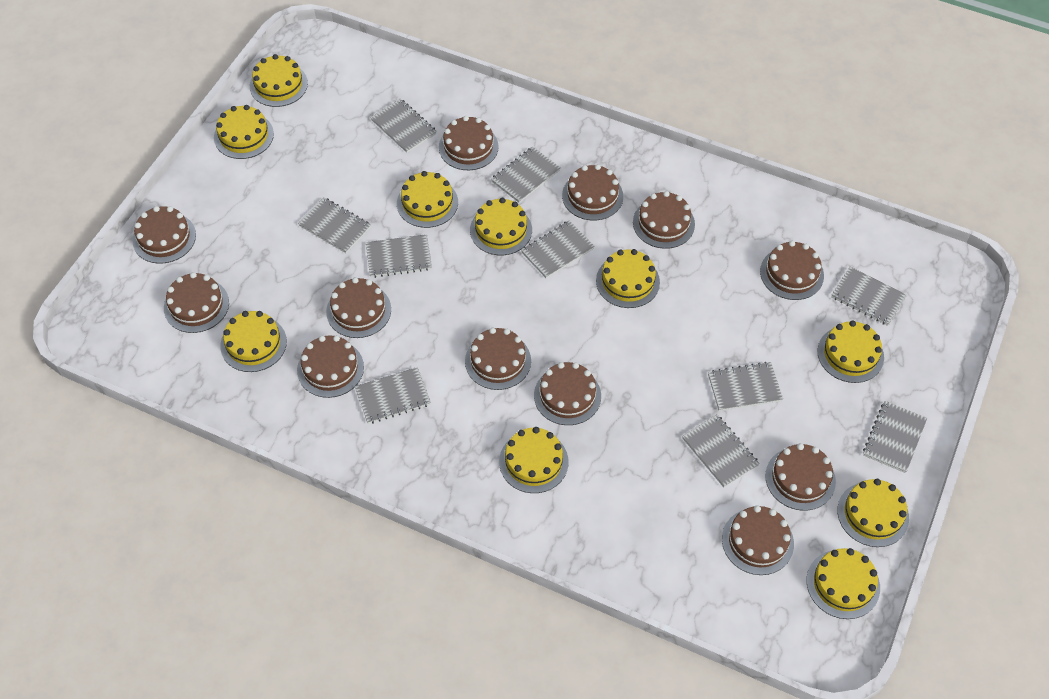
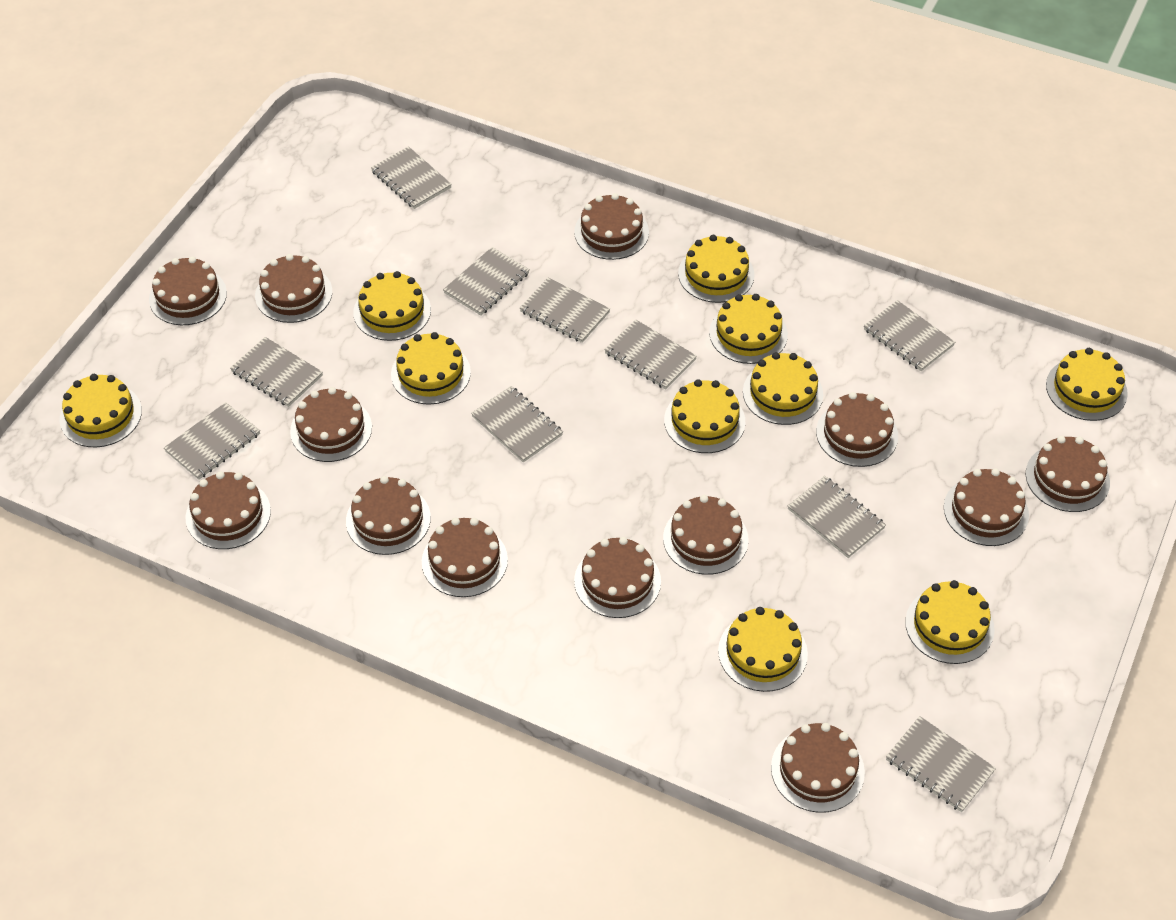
brown cake: 12 -> 13

